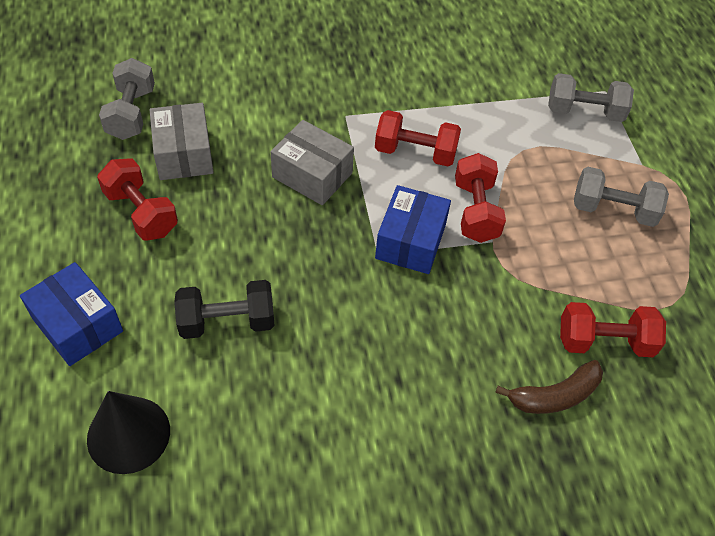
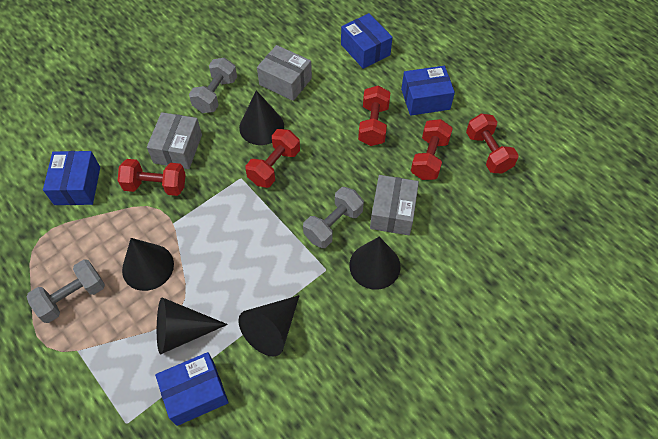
black cone: 1 -> 5
black dumbbell: 1 -> 0
blue box: 2 -> 4
brown banana: 1 -> 0
grey box: 2 -> 3
red dumbbell: 4 -> 5

